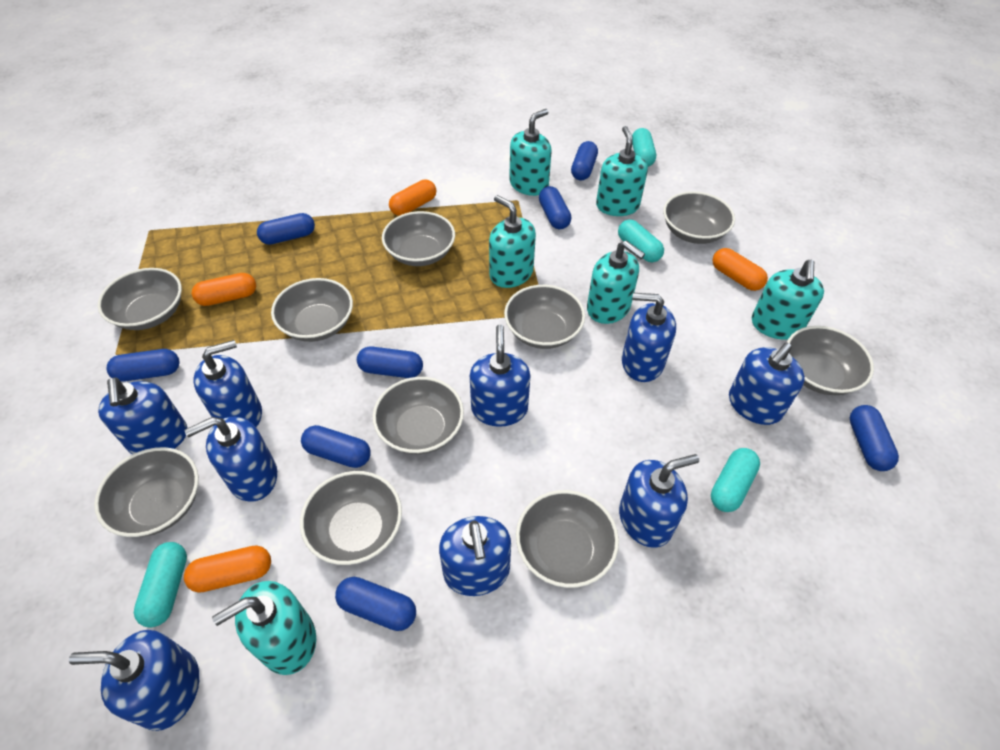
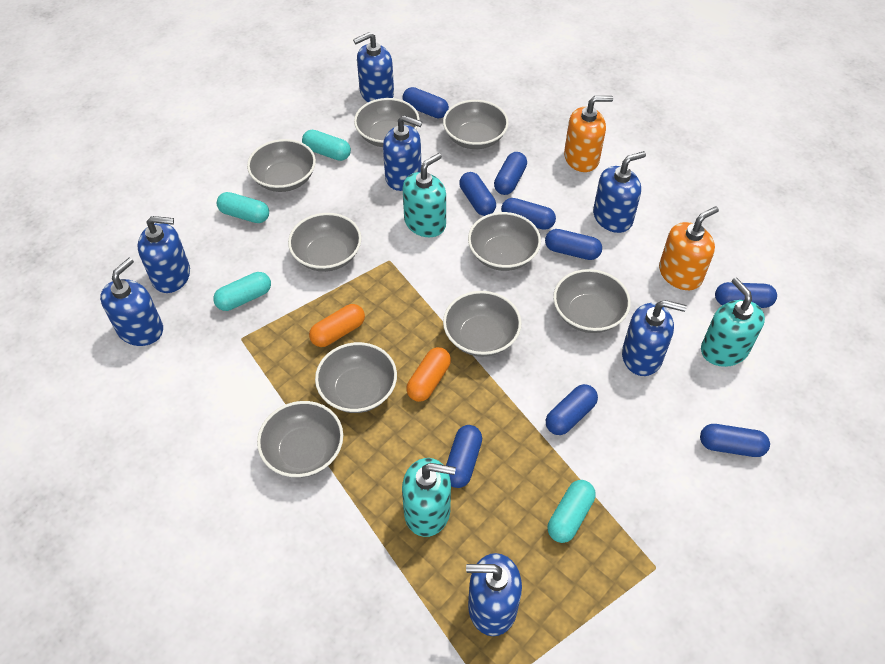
blue capsule: 8 -> 9
blue soap dispenser: 9 -> 7
grey bowl: 10 -> 9
orange capsule: 4 -> 2
orange soap dispenser: 0 -> 2
turquoise soap dispenser: 6 -> 3

